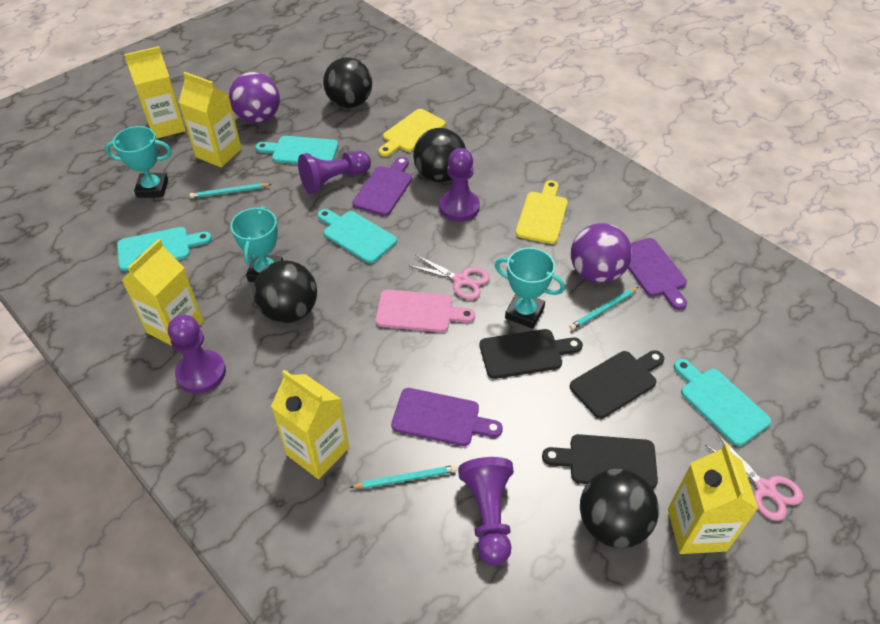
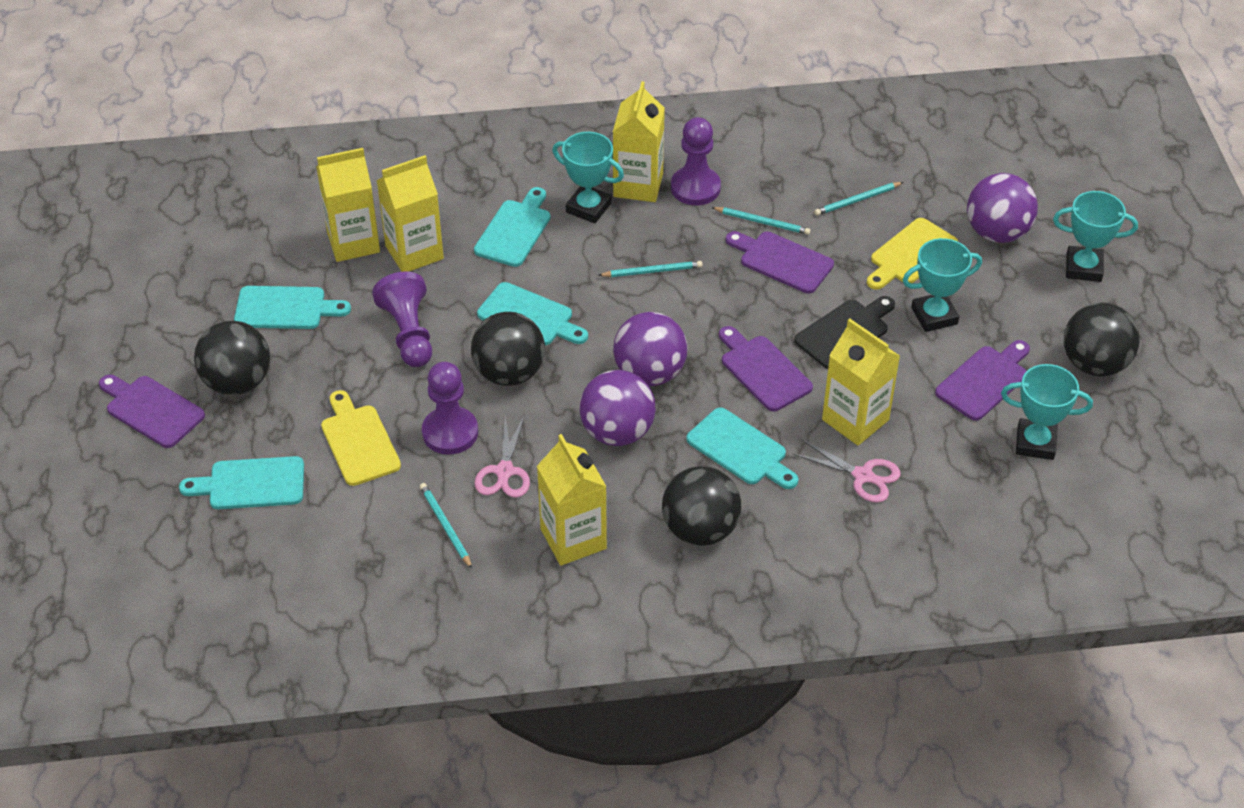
black cutting board: 3 -> 1
pink cutting board: 1 -> 0
purple ball: 2 -> 3
purple cutting board: 3 -> 4
purple pawn: 4 -> 3
turquoise cutting board: 4 -> 5
turquoise pencil: 3 -> 4
turquoise trophy: 3 -> 4

